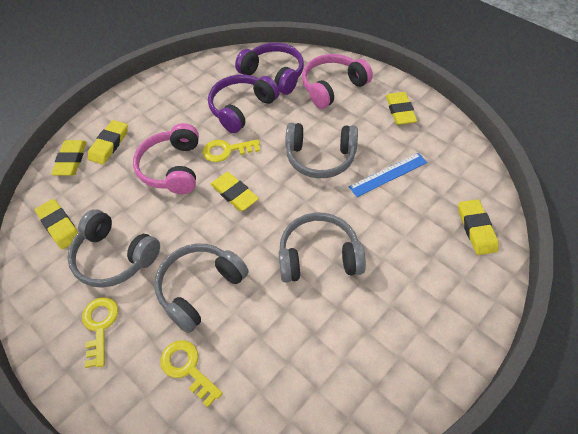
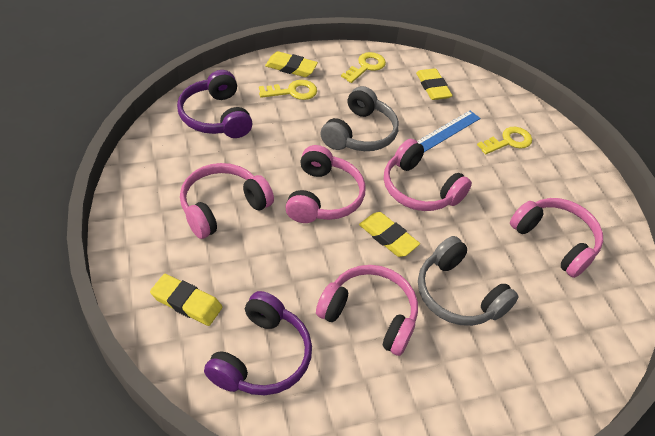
grey headphones: 4 -> 2
pink headphones: 2 -> 5
yellow eraser: 6 -> 4

